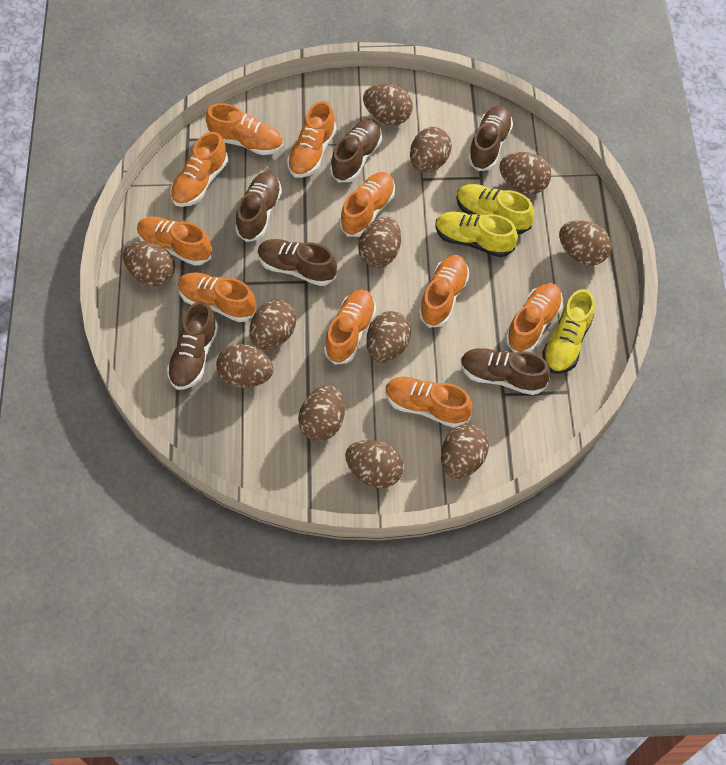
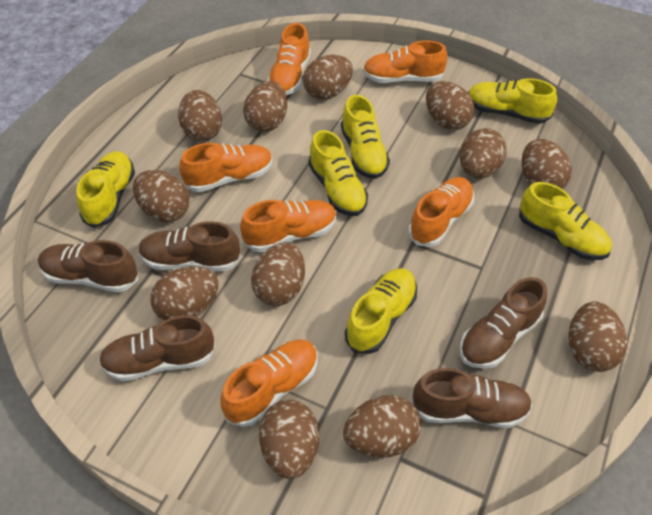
brown shoe: 6 -> 5
orange shoe: 10 -> 6
yellow shoe: 3 -> 6

